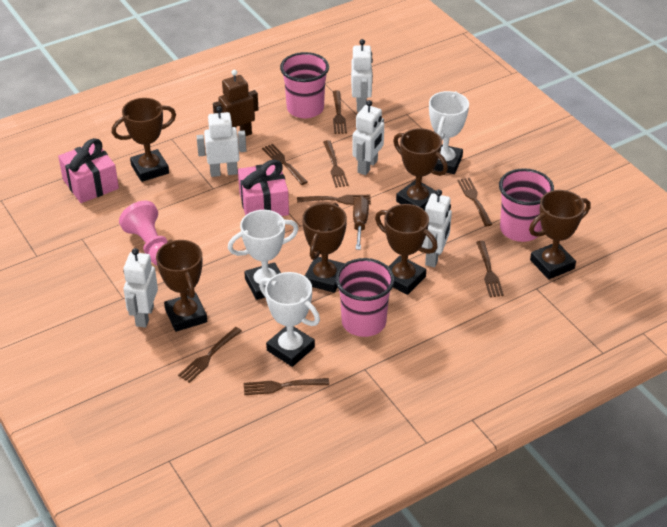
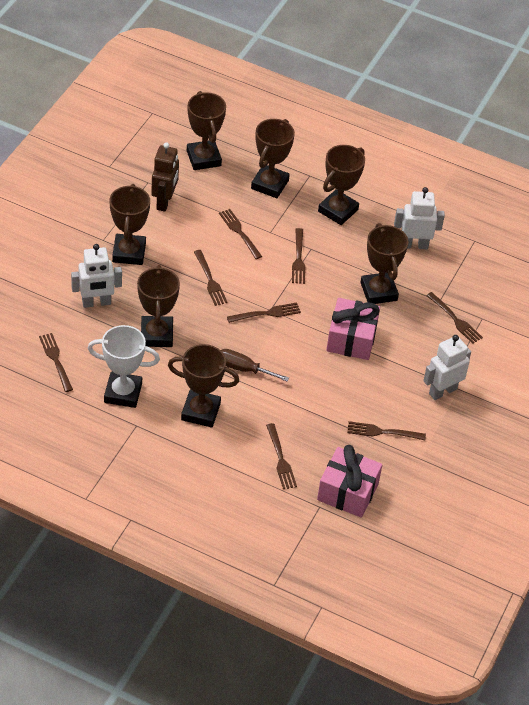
brown trophy: 6 -> 7
pink cup: 3 -> 0
pink pawn: 1 -> 0
white robot: 5 -> 3
white trophy: 3 -> 1

